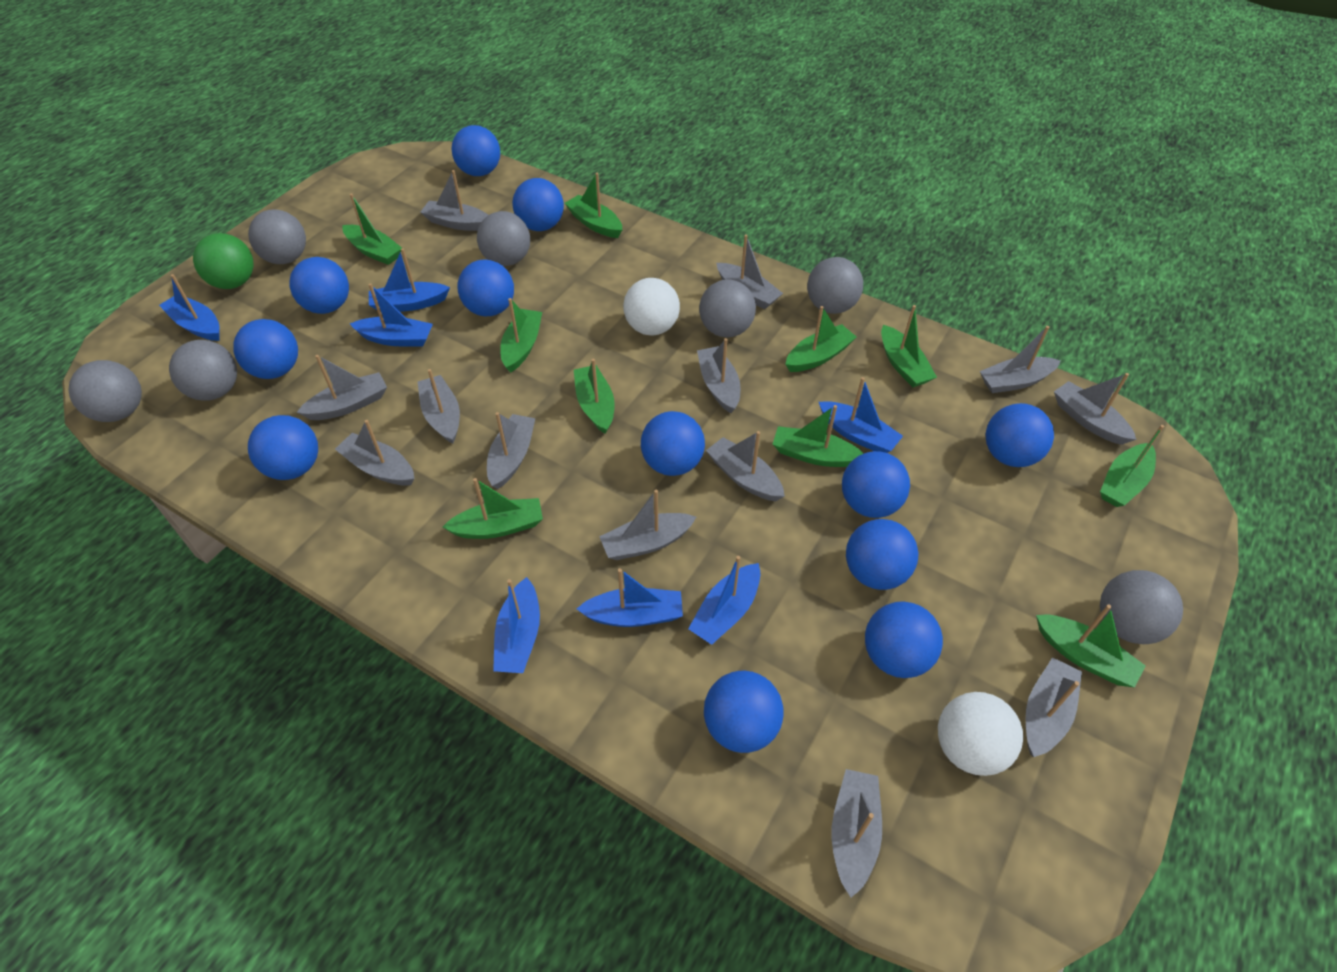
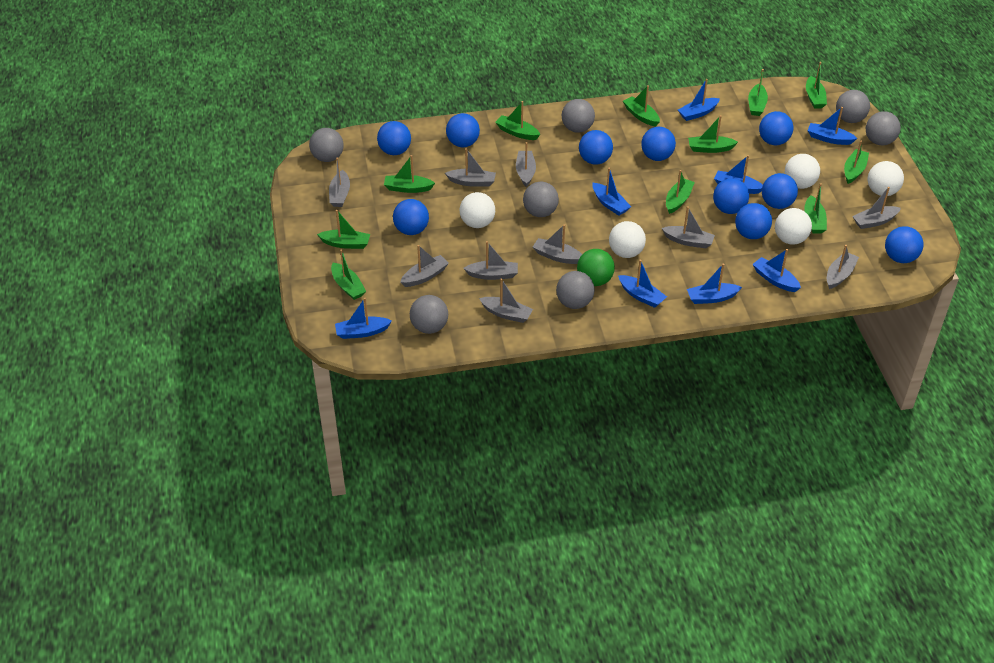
blue ball: 12 -> 10
blue boat: 7 -> 8
green boat: 10 -> 11
grey boat: 13 -> 10
white ball: 2 -> 5

